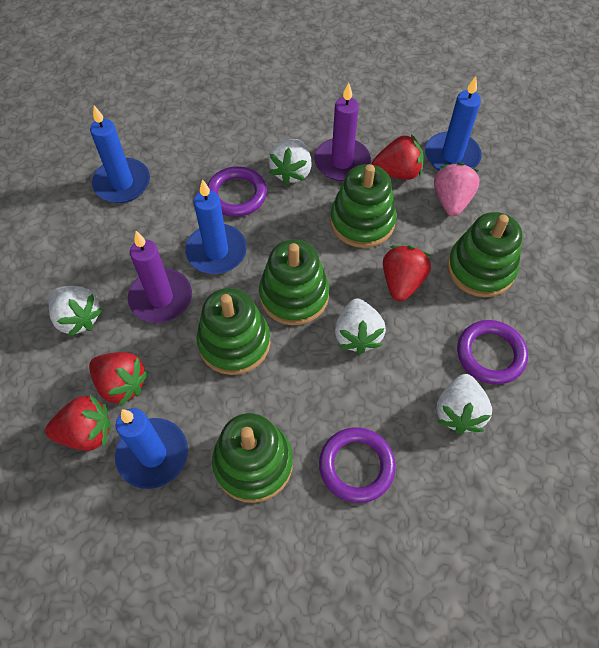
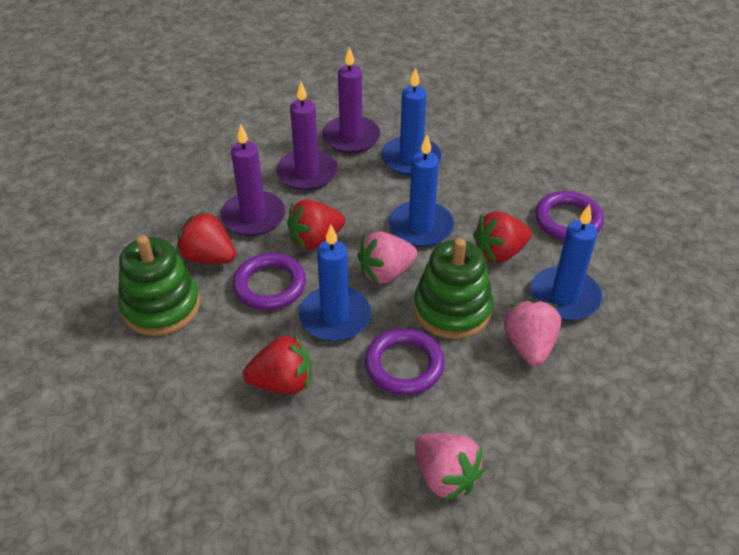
green stacking toy: 5 -> 2
pink strawberry: 1 -> 3
purple candle: 2 -> 3
white strawberry: 4 -> 0

